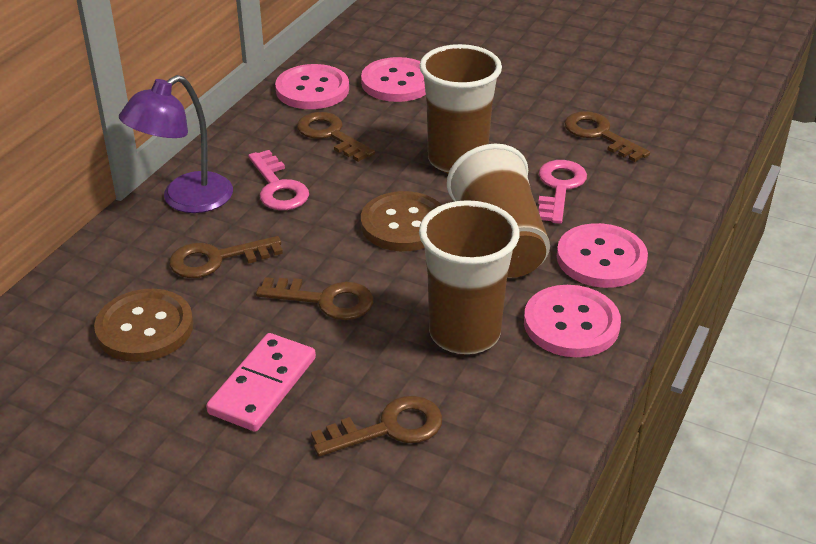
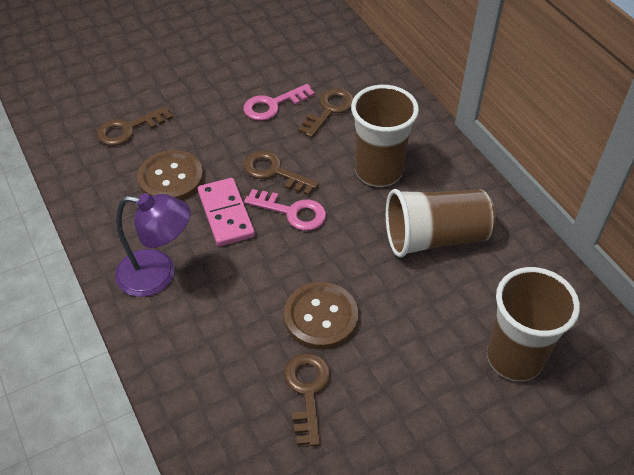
brown key: 5 -> 4
pink button: 4 -> 0

